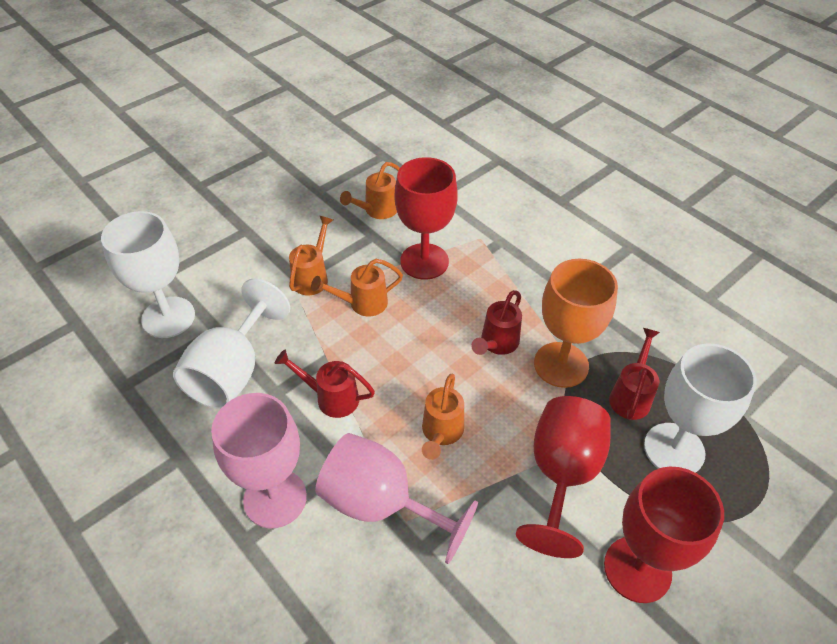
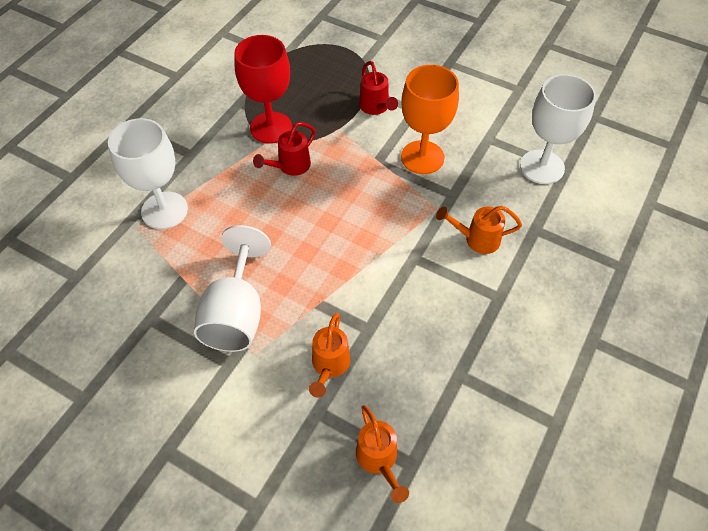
orange watering can: 4 -> 3
pink goblet: 2 -> 0
red goblet: 3 -> 1
red watering can: 3 -> 2

